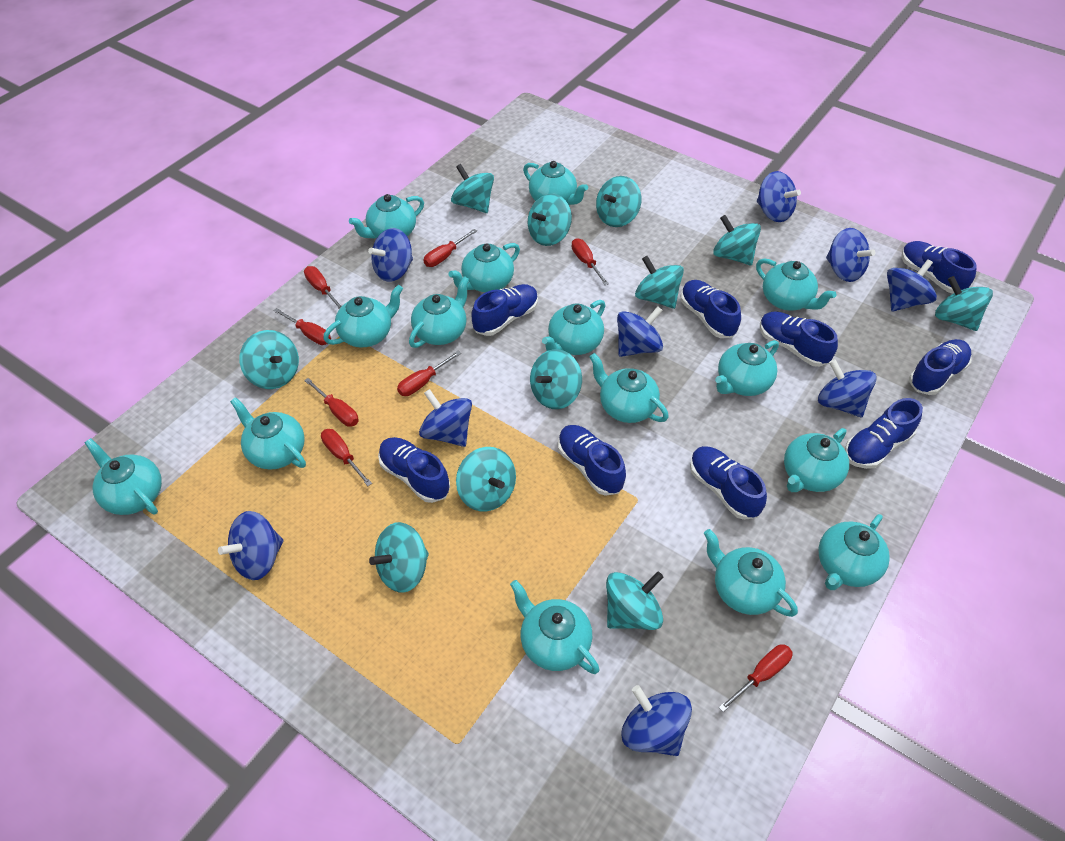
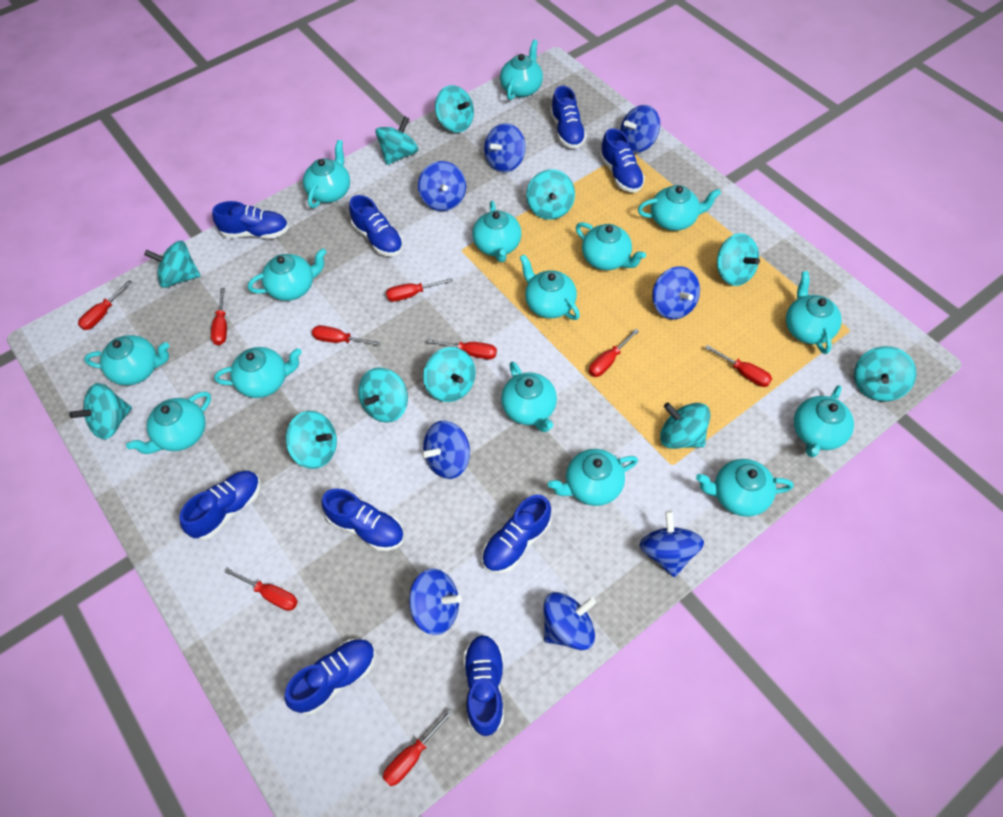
blue spinning top: 9 -> 8
red screwdriver: 8 -> 9

